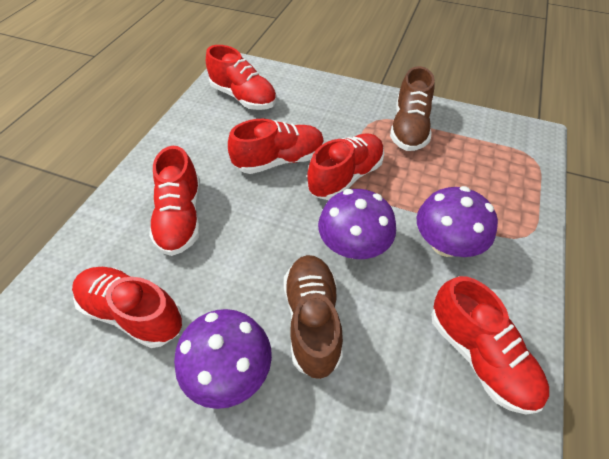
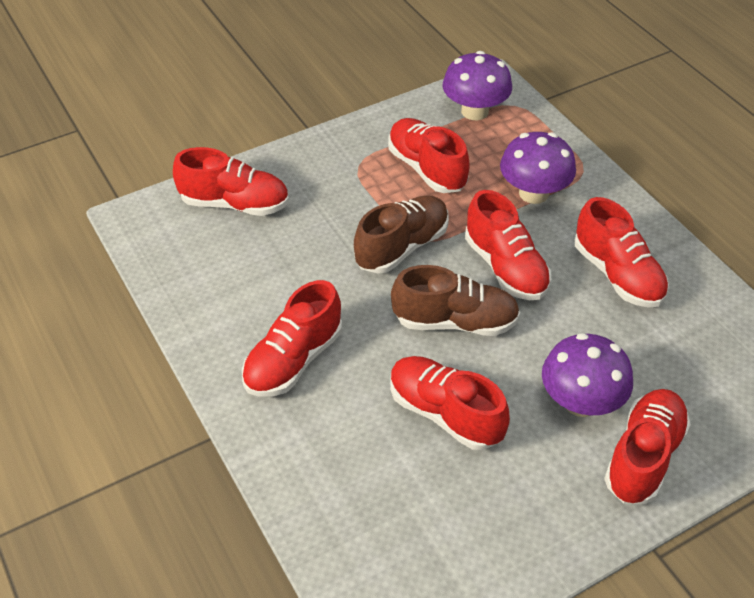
red shoe: 6 -> 7

